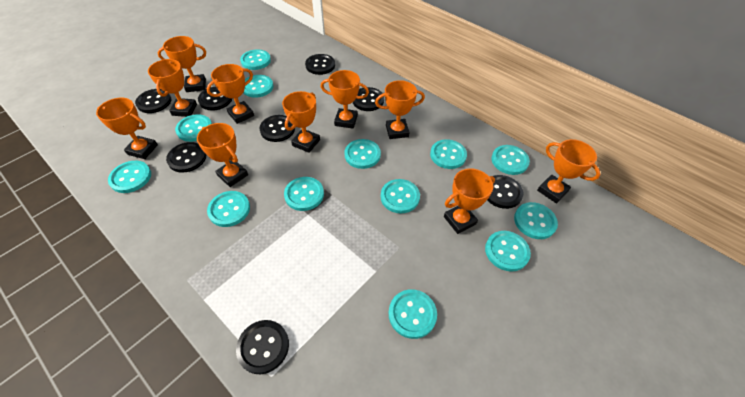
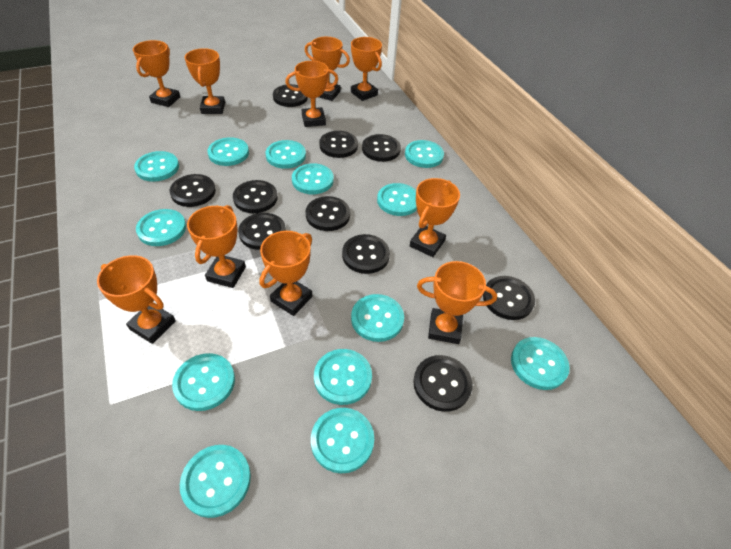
black button: 8 -> 10

